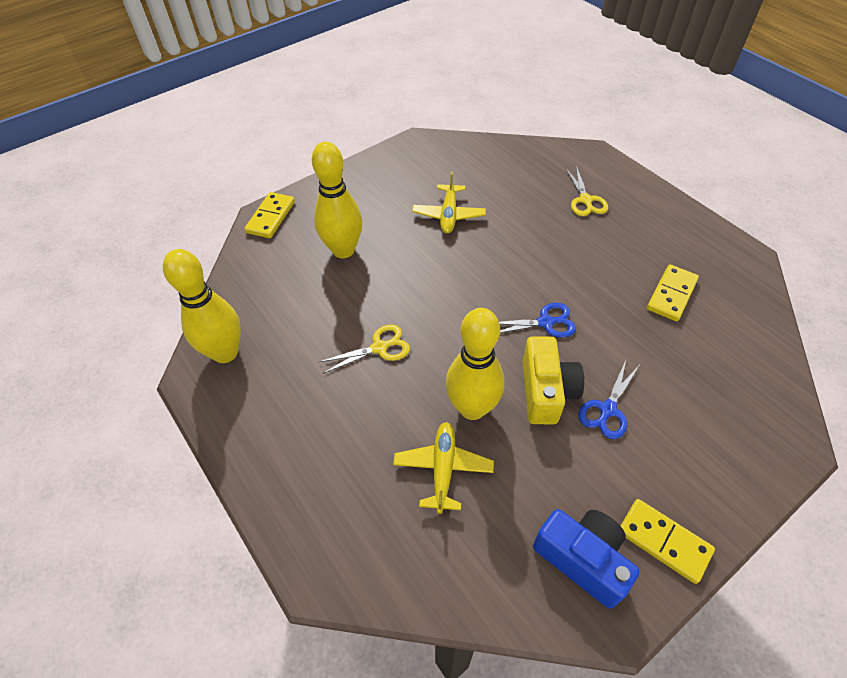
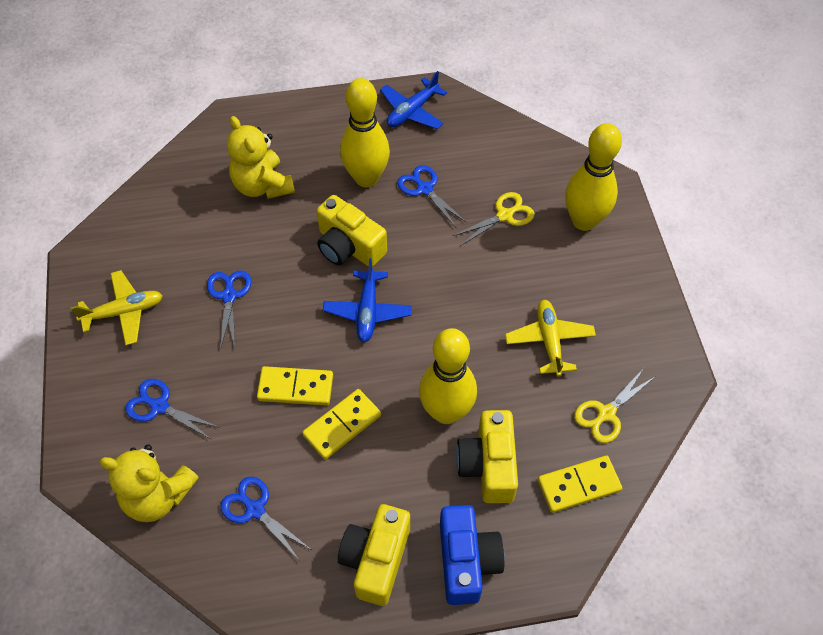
blue plane: 0 -> 2
blue scissors: 2 -> 4
yellow camera: 1 -> 3
yellow teddy bear: 0 -> 2

